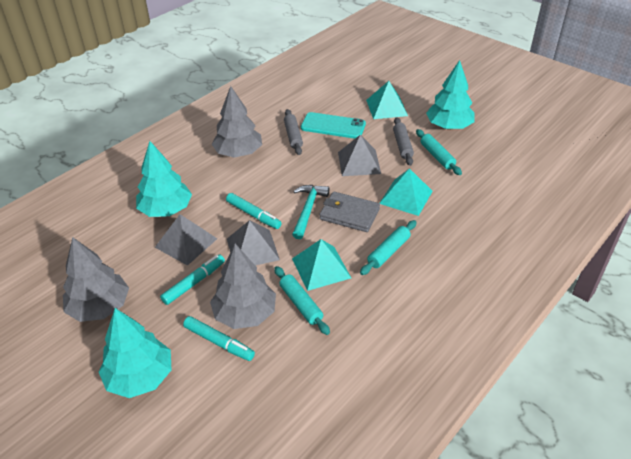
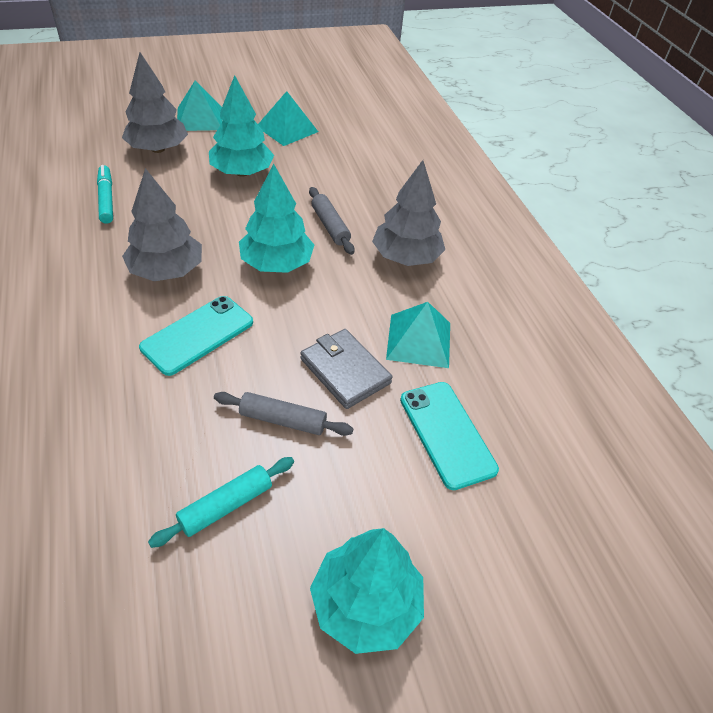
grey pyramid: 3 -> 0
turquoise hammer: 1 -> 0
turquoise marker: 3 -> 1
turquoise phone: 1 -> 2
turquoise rolling pin: 3 -> 1

